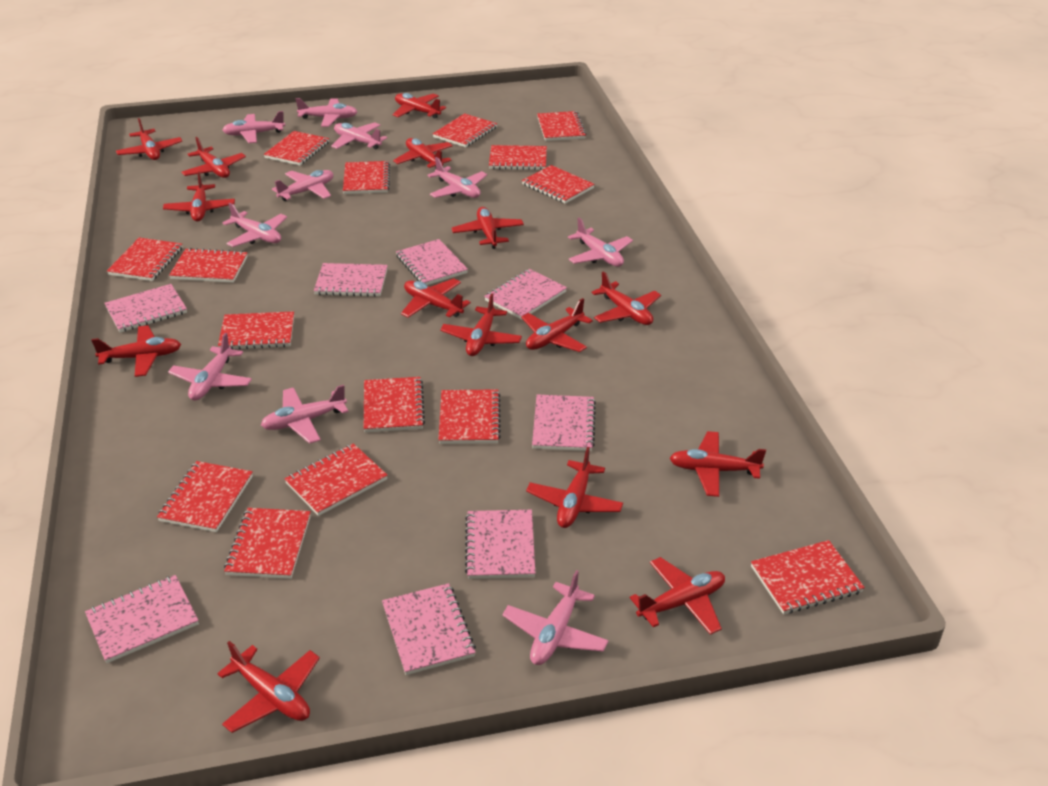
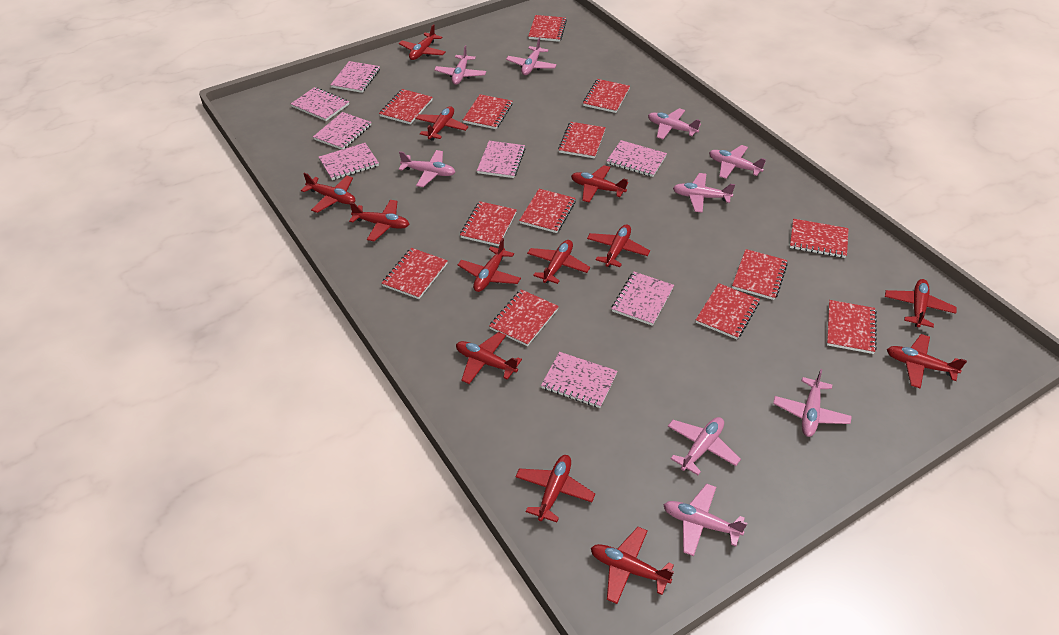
pink plane: 10 -> 9
red notebook: 15 -> 13
red plane: 15 -> 13

